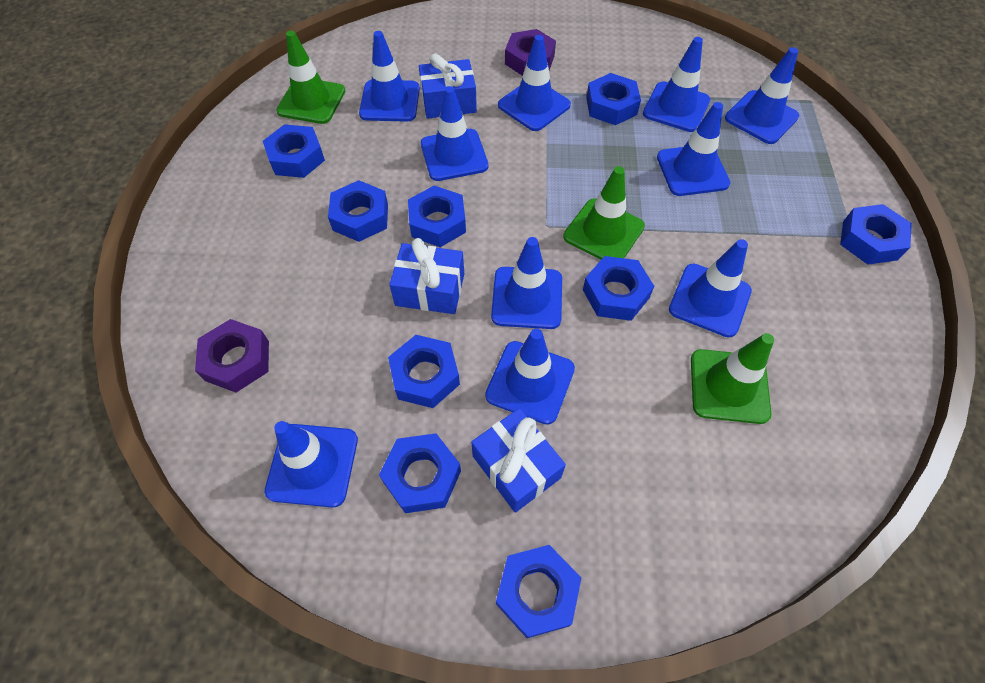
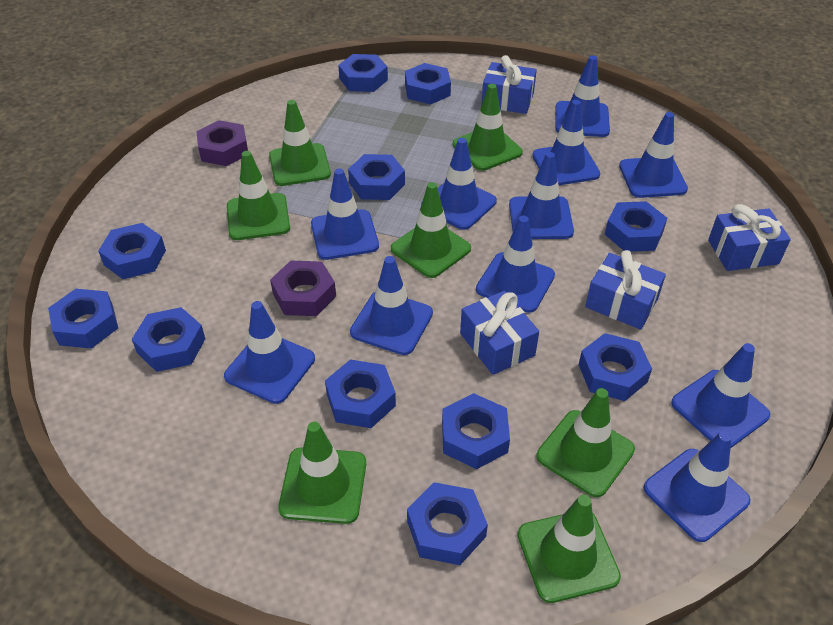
blue gift: 3 -> 4
blue nut: 9 -> 11
blue traffic cone: 10 -> 11
green traffic cone: 3 -> 7

